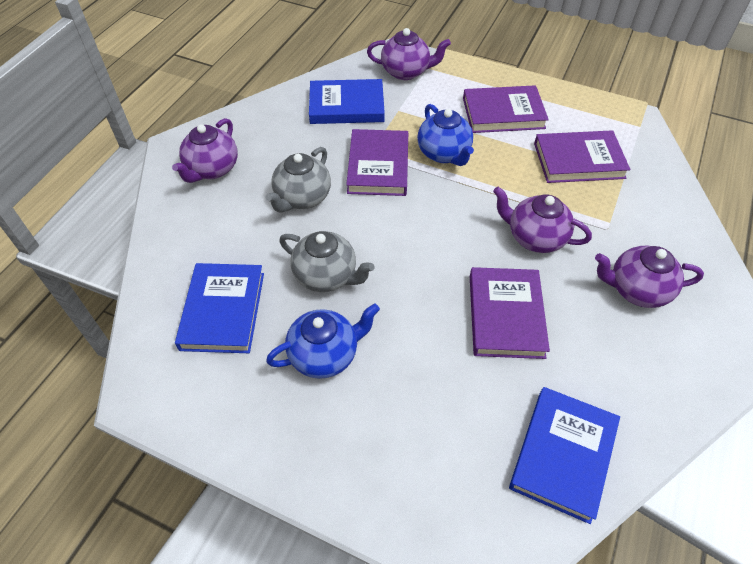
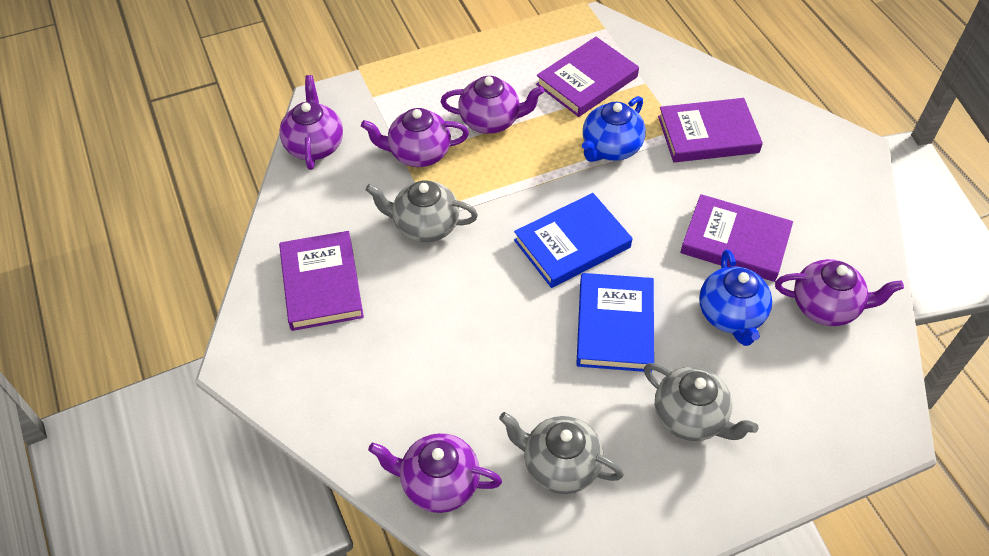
blue book: 3 -> 2
grey teapot: 2 -> 3
purple teapot: 4 -> 5

